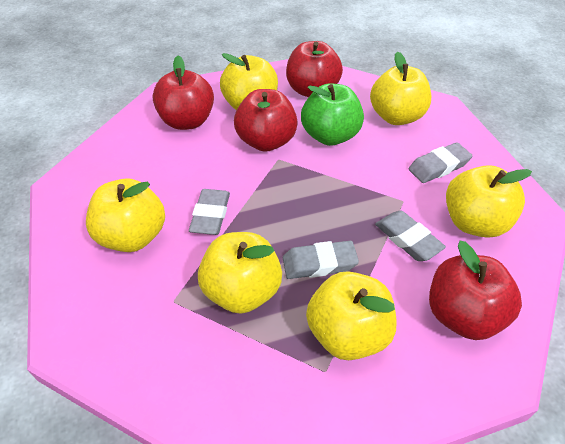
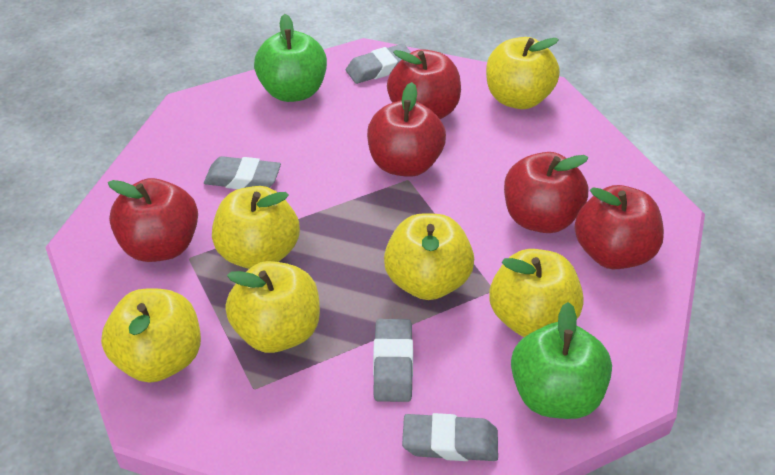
green apple: 1 -> 2
red apple: 4 -> 5

